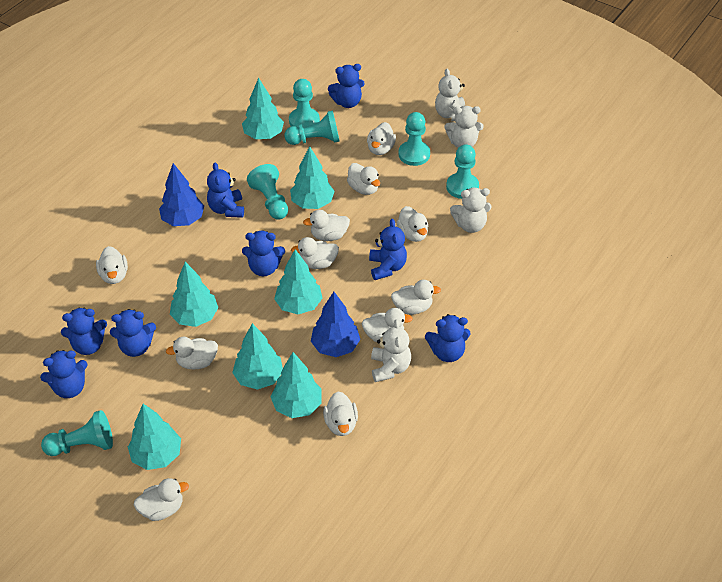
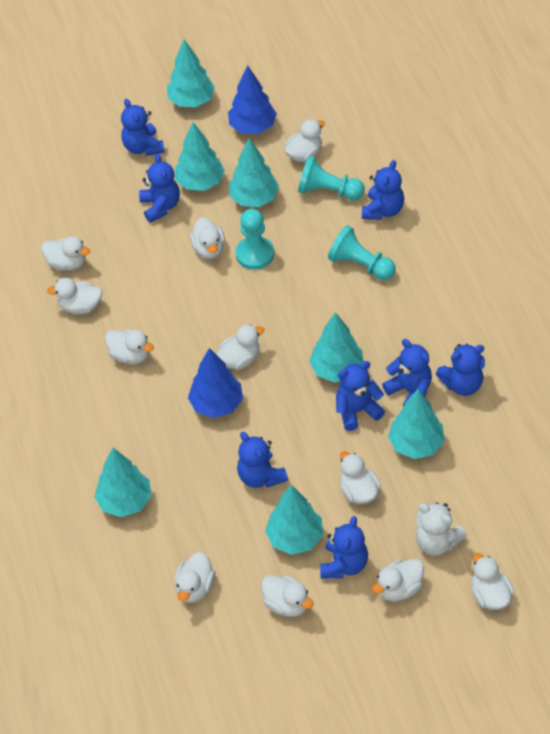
turquoise pawn: 6 -> 3
white teddy bear: 4 -> 1

